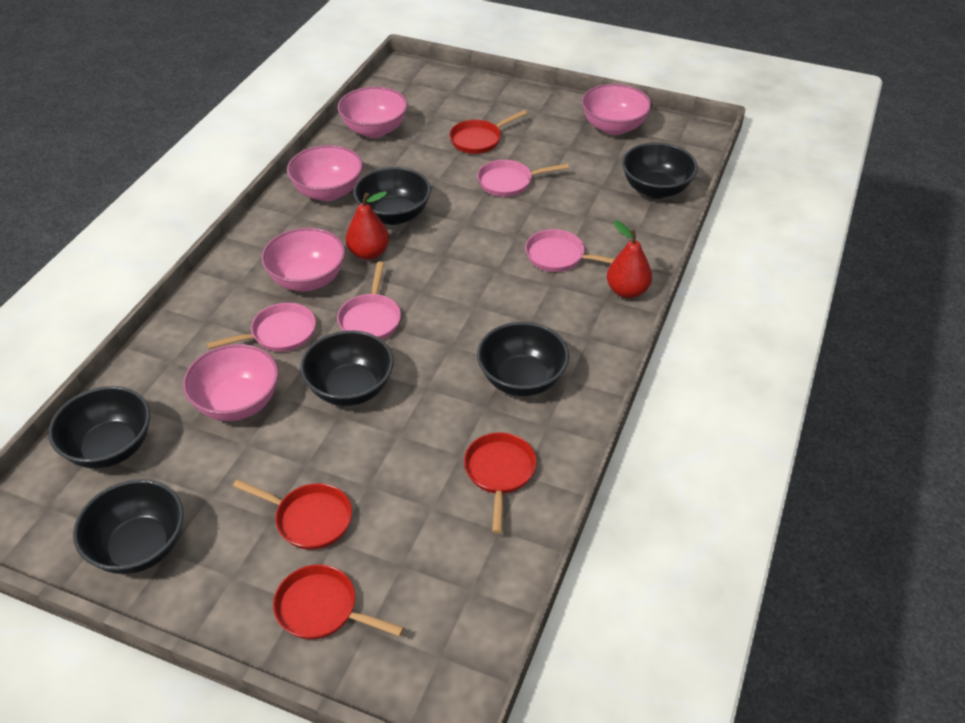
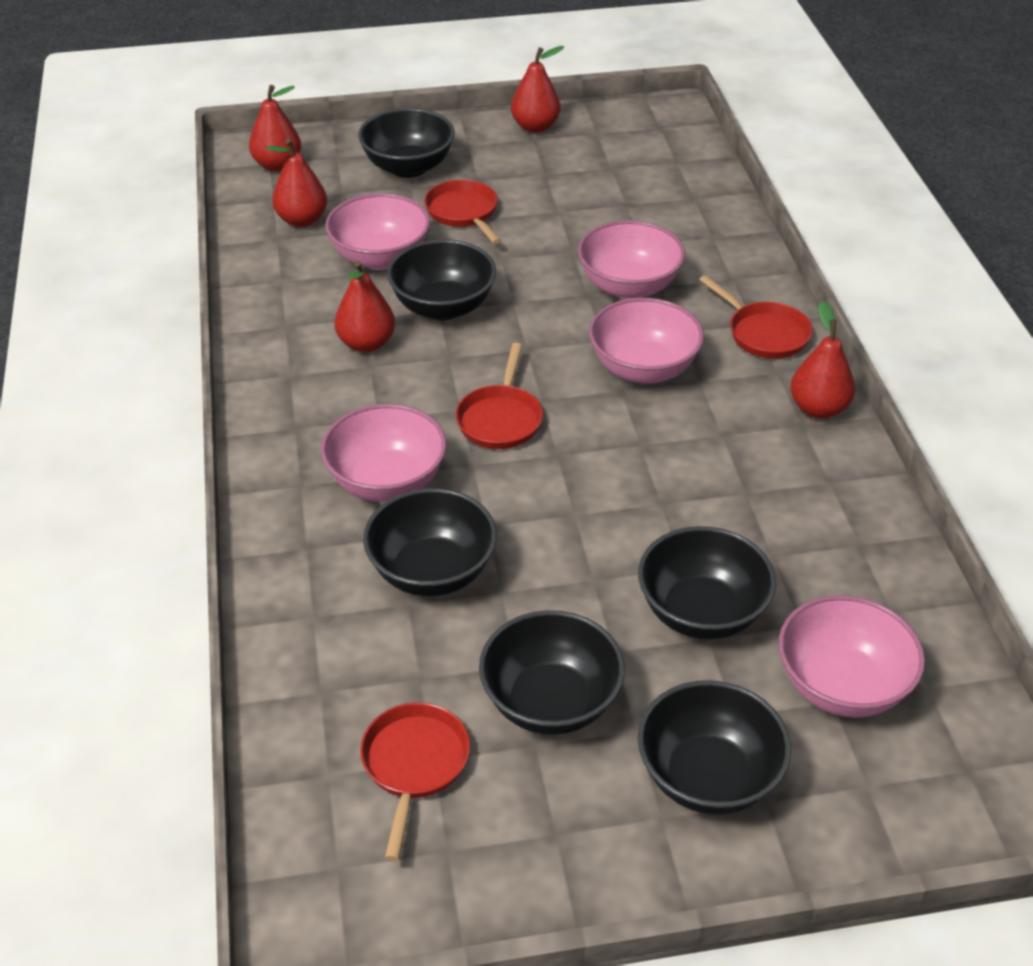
pink pan: 4 -> 0
red pear: 2 -> 5

